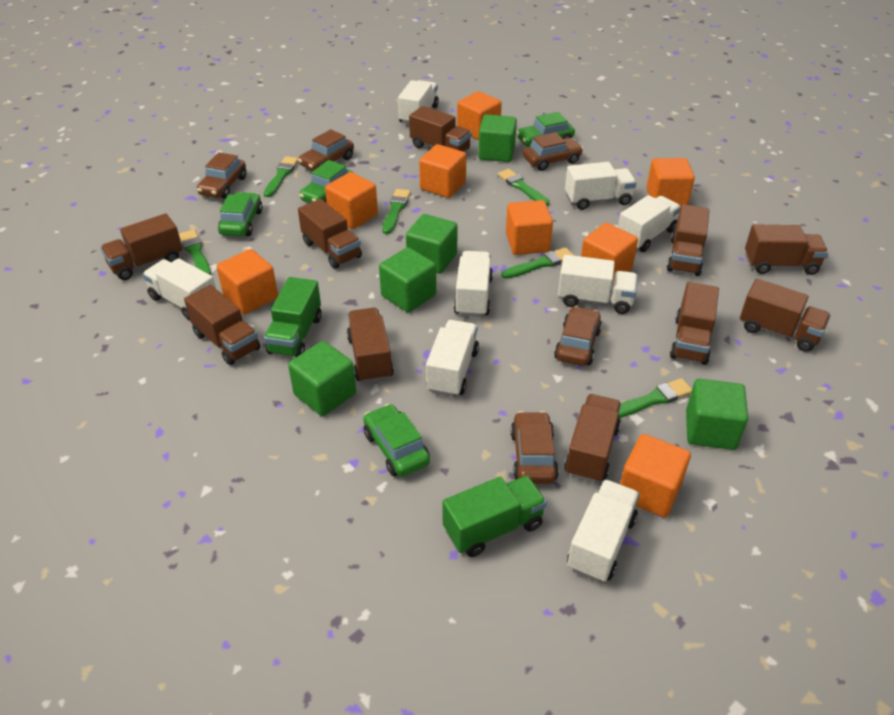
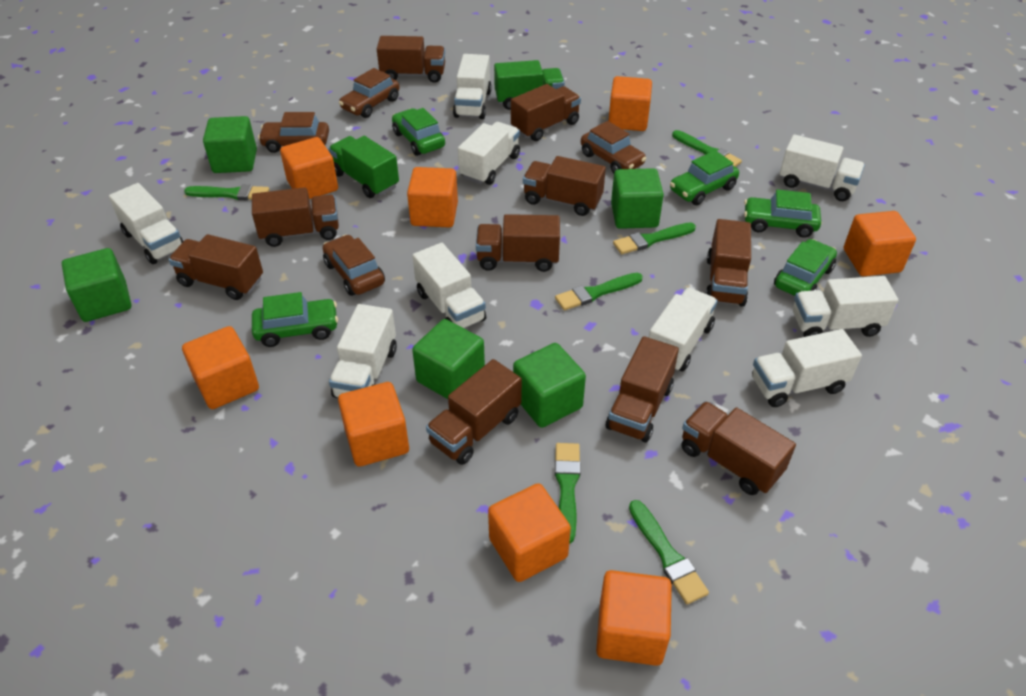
brown car: 5 -> 4
green car: 4 -> 5
white truck: 8 -> 9

